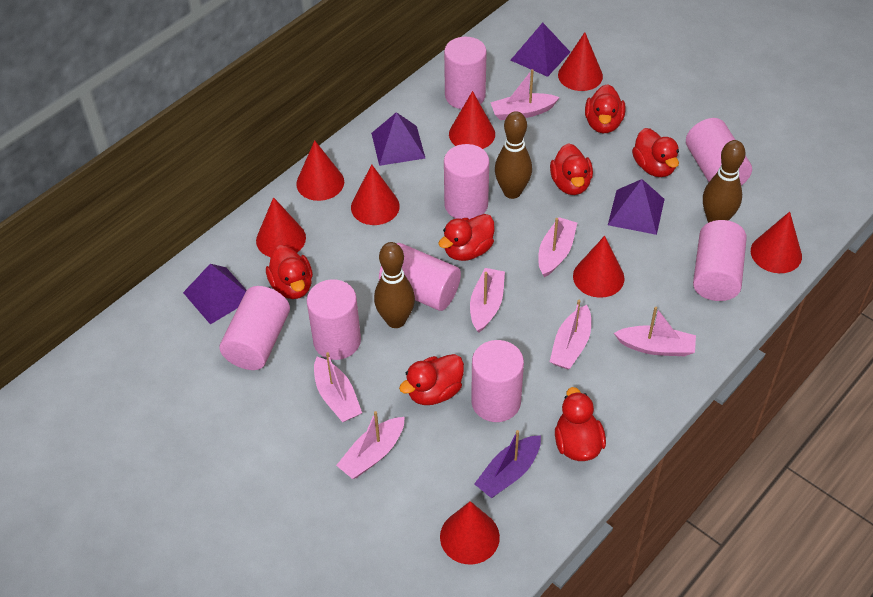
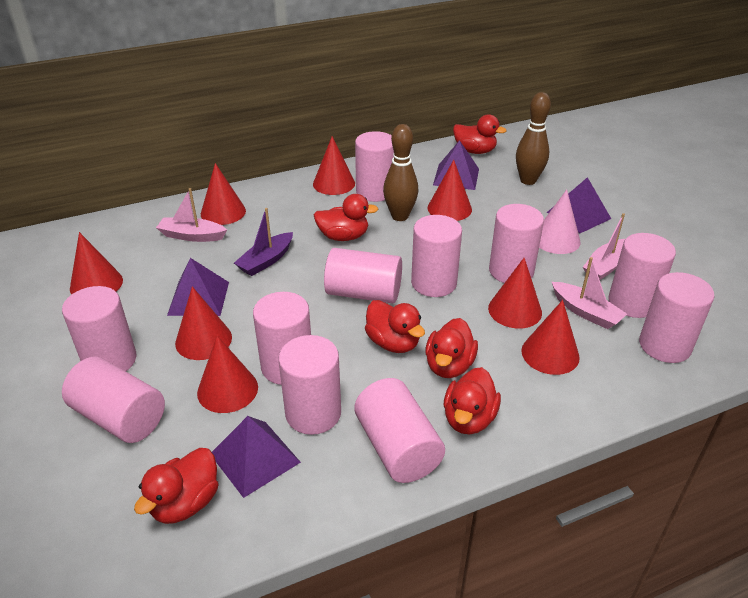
brown bowling pin: 3 -> 2
pink boat: 7 -> 3
pink cone: 0 -> 1
pink cylinder: 8 -> 11
red duck: 7 -> 6

